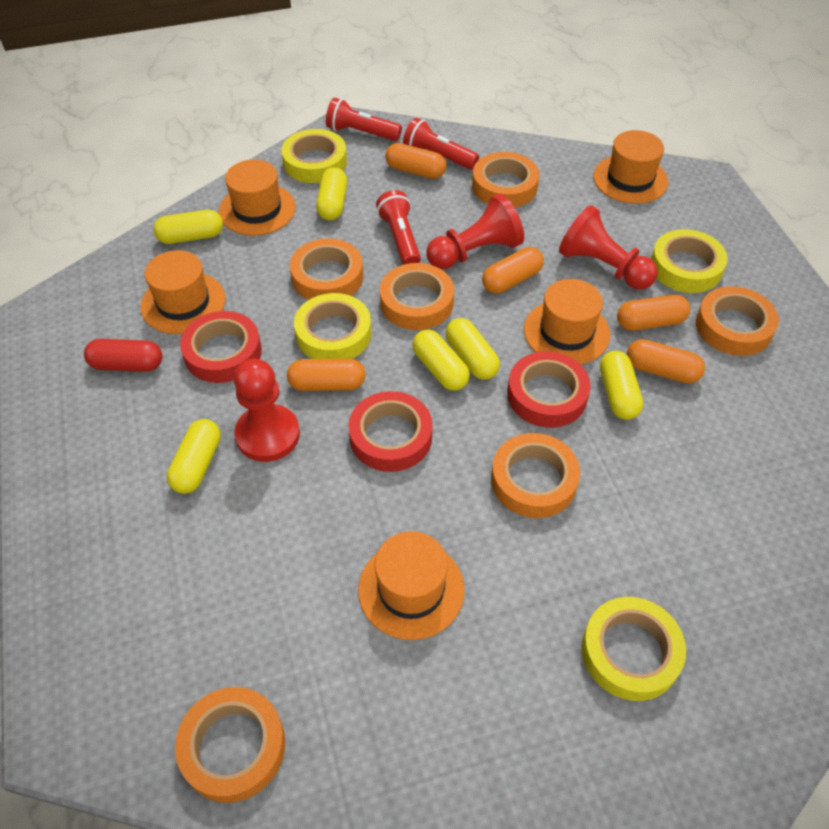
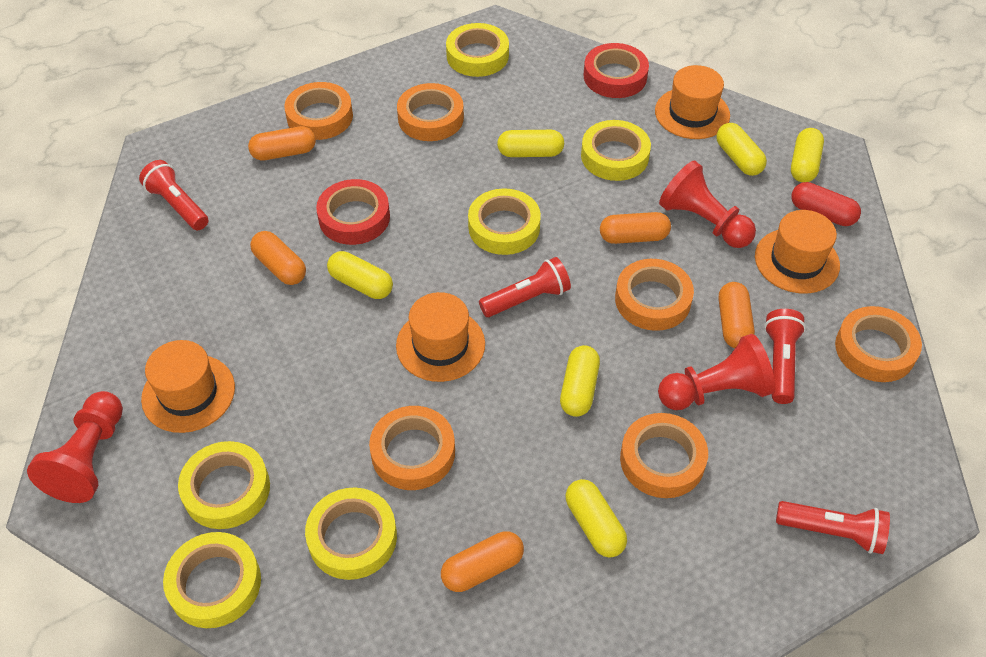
orange hat: 5 -> 4
red flashlight: 3 -> 4
red tape: 3 -> 2
yellow tape: 4 -> 6

